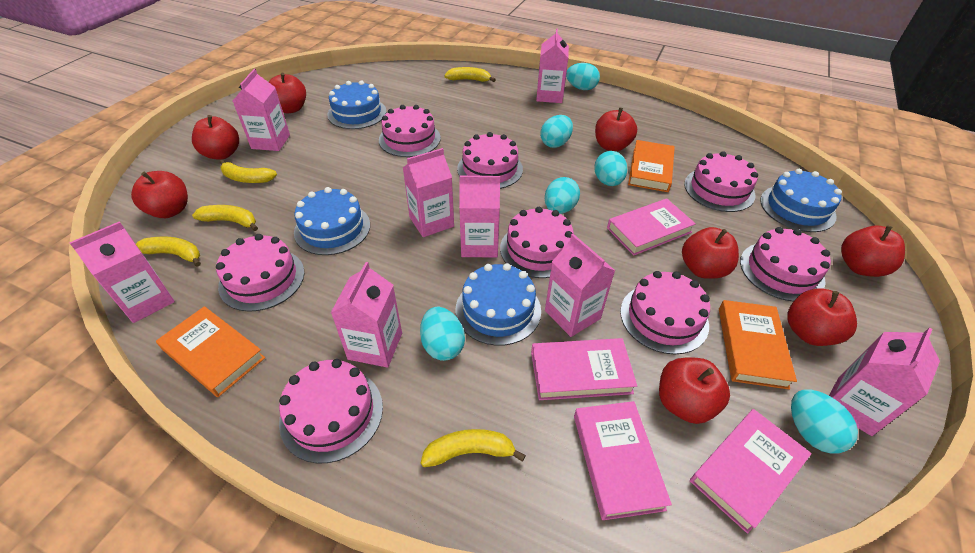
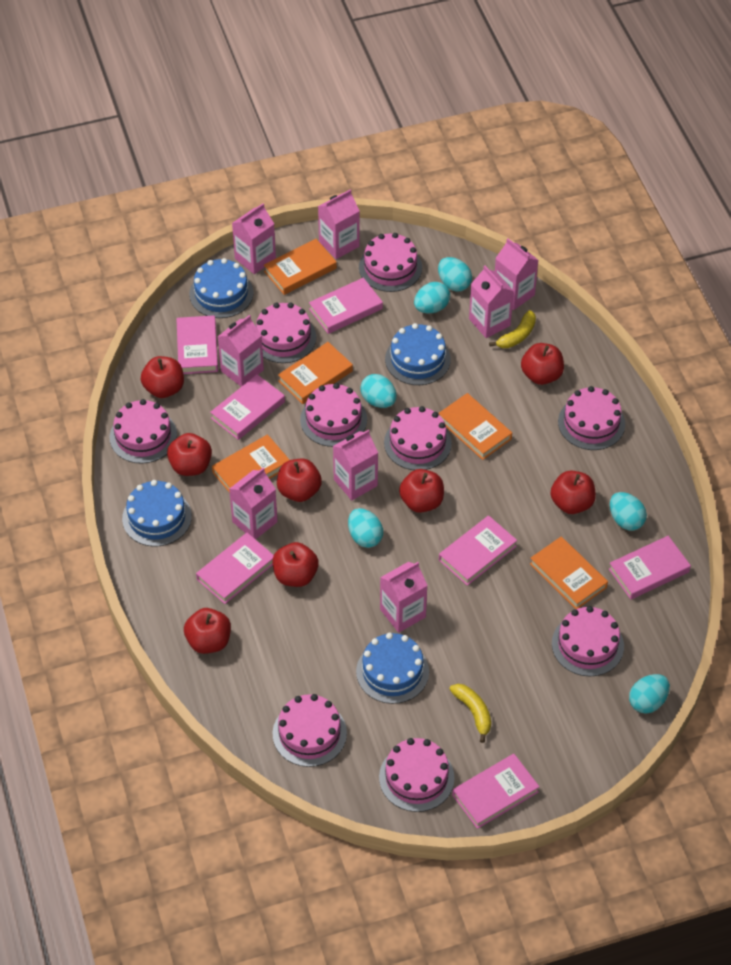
orange book: 3 -> 5
pink book: 4 -> 7
pink cake: 8 -> 9
yellow banana: 5 -> 2

